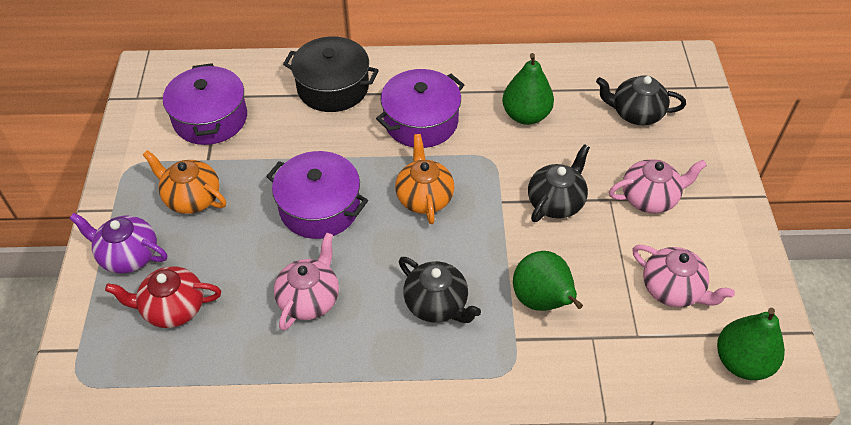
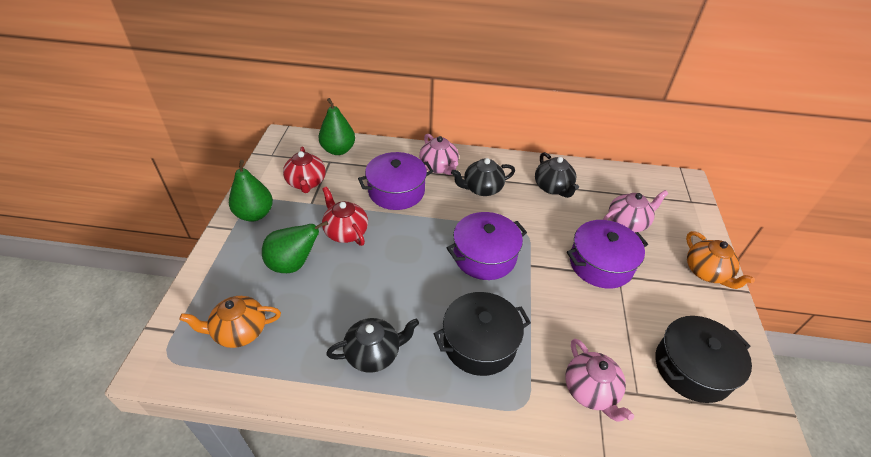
black pot: 1 -> 2
purple teapot: 1 -> 0
red teapot: 1 -> 2

